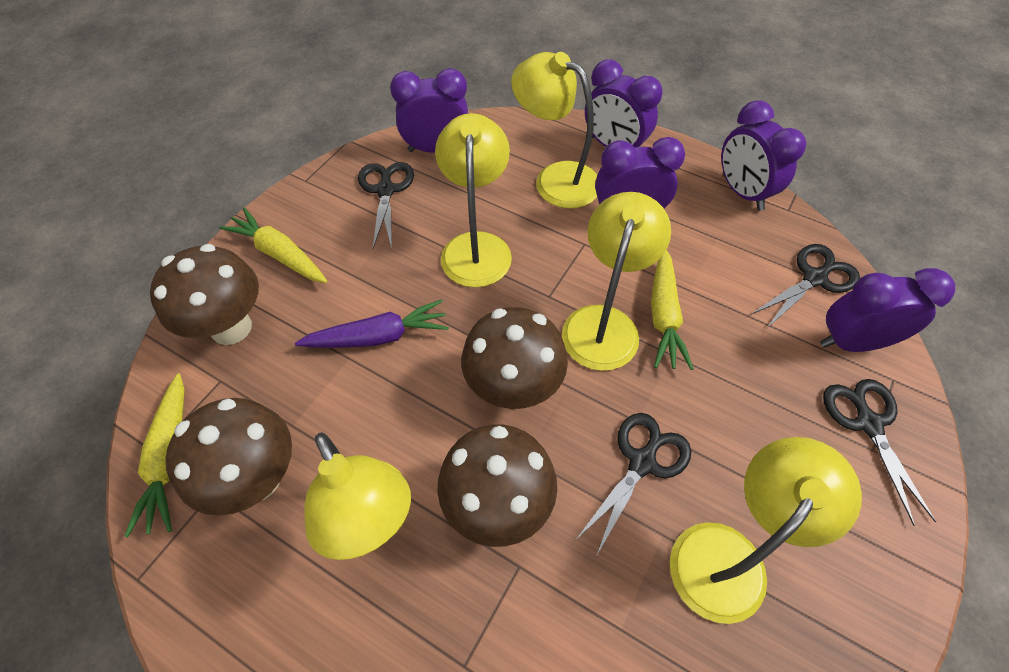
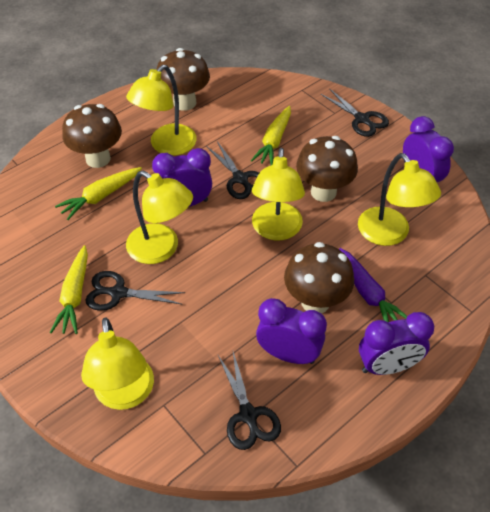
purple clock: 5 -> 4

